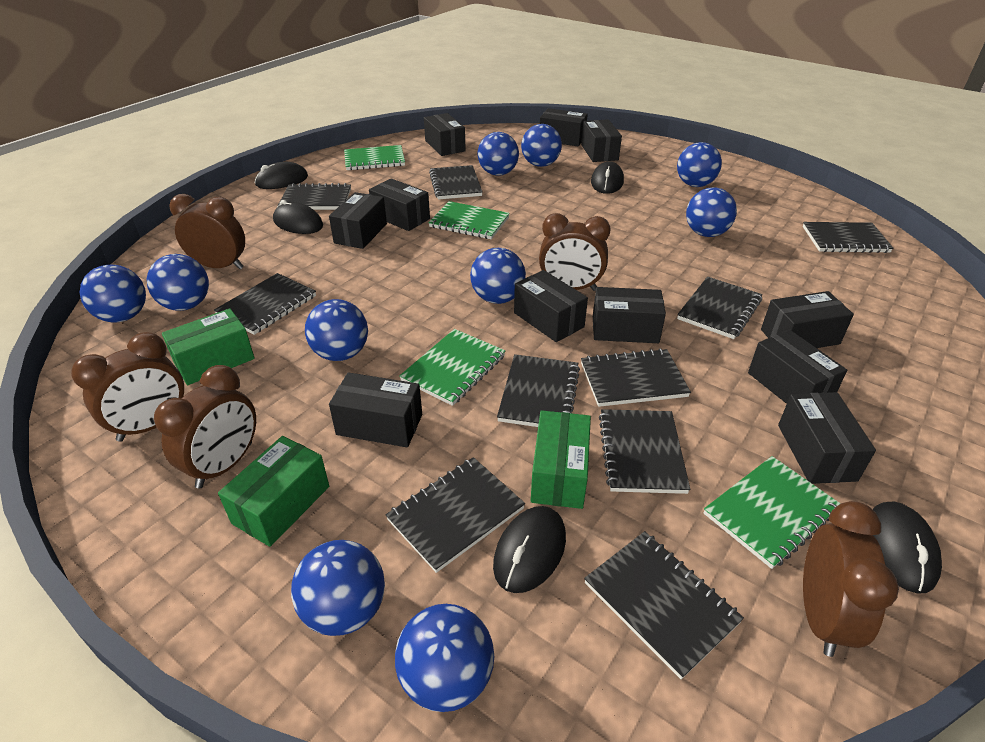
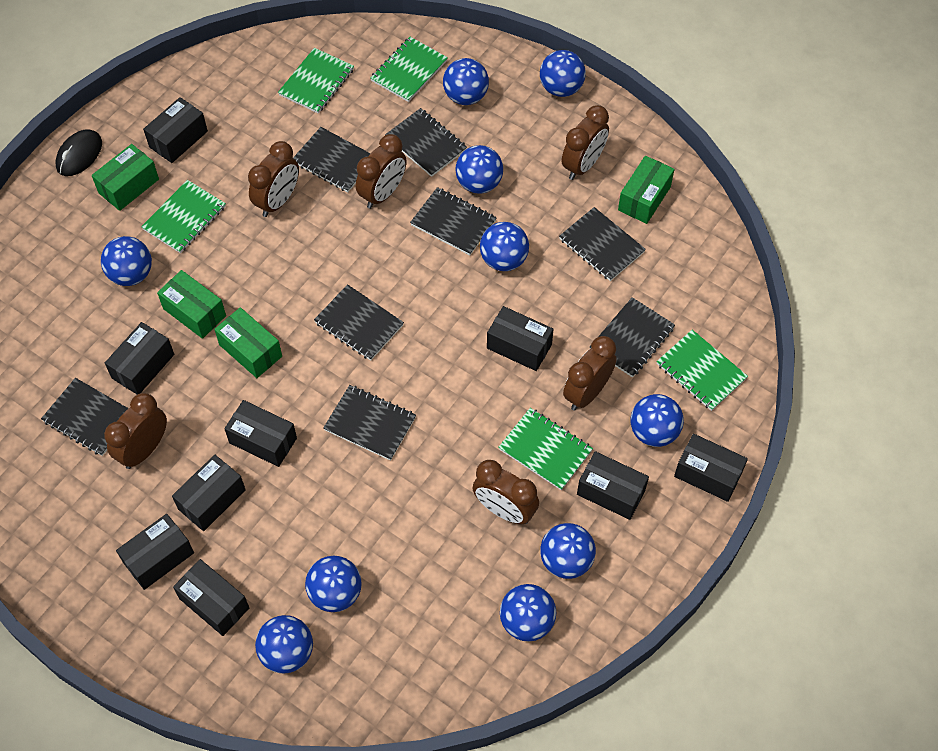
black box: 11 -> 9
black mouse: 5 -> 1
black notebook: 10 -> 8
brown clock: 5 -> 6
green box: 3 -> 4
green notebook: 4 -> 5

